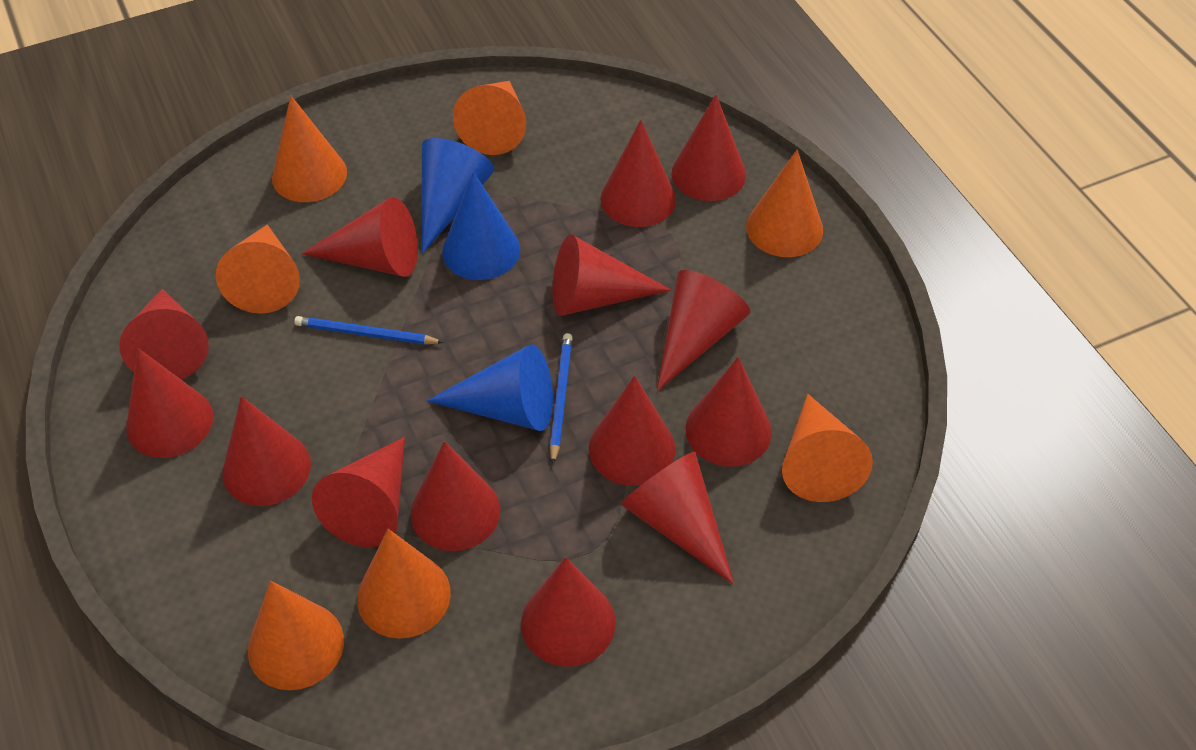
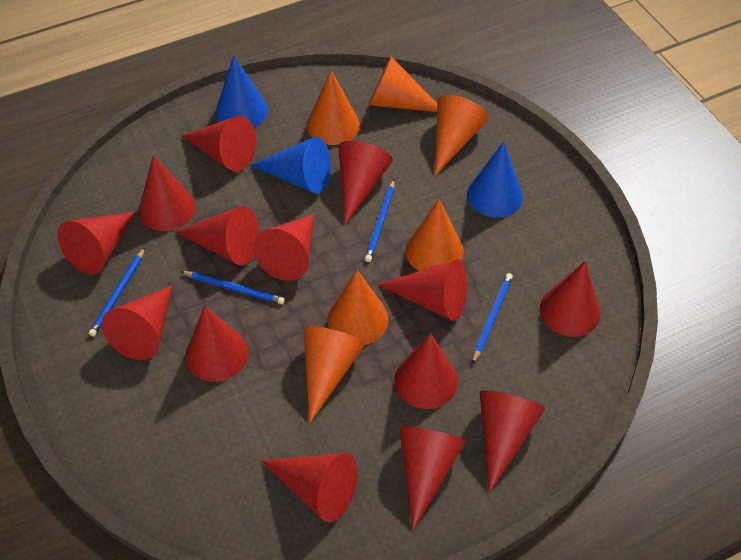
blue pencil: 2 -> 4
orange cone: 7 -> 6

